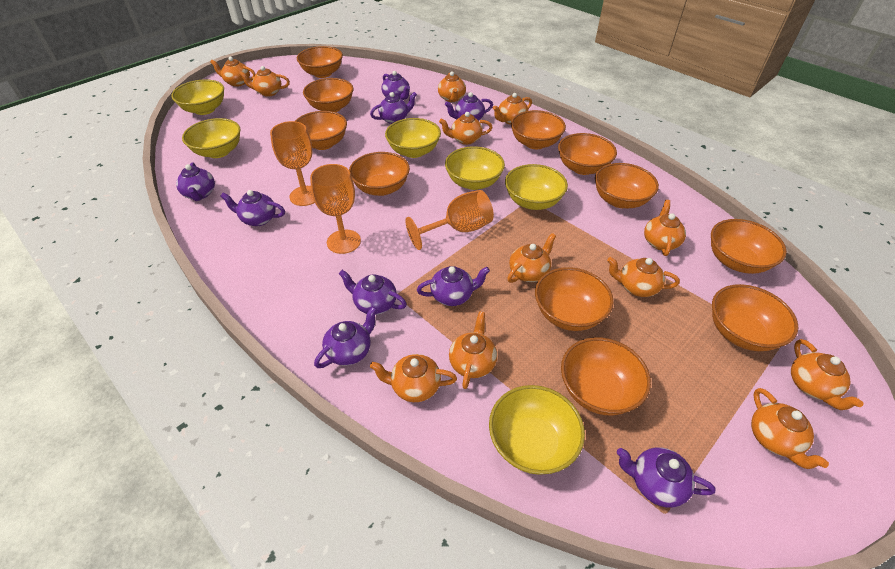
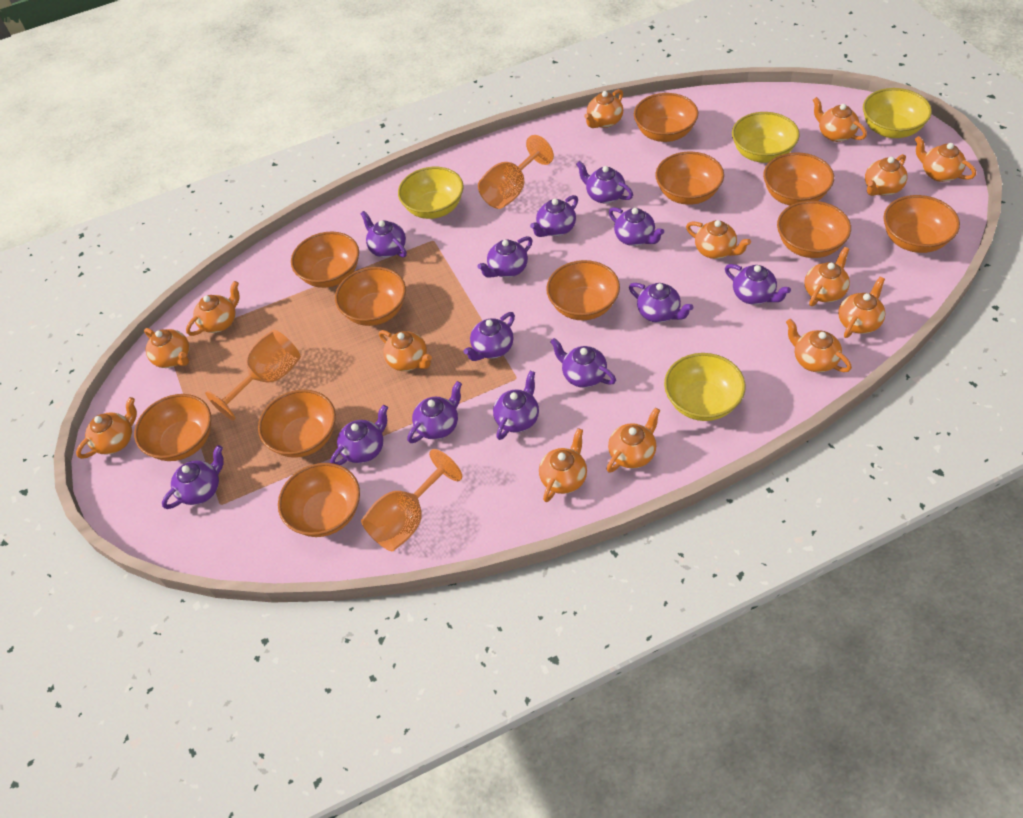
orange teapot: 12 -> 14
purple teapot: 9 -> 13
yellow bowl: 6 -> 4

